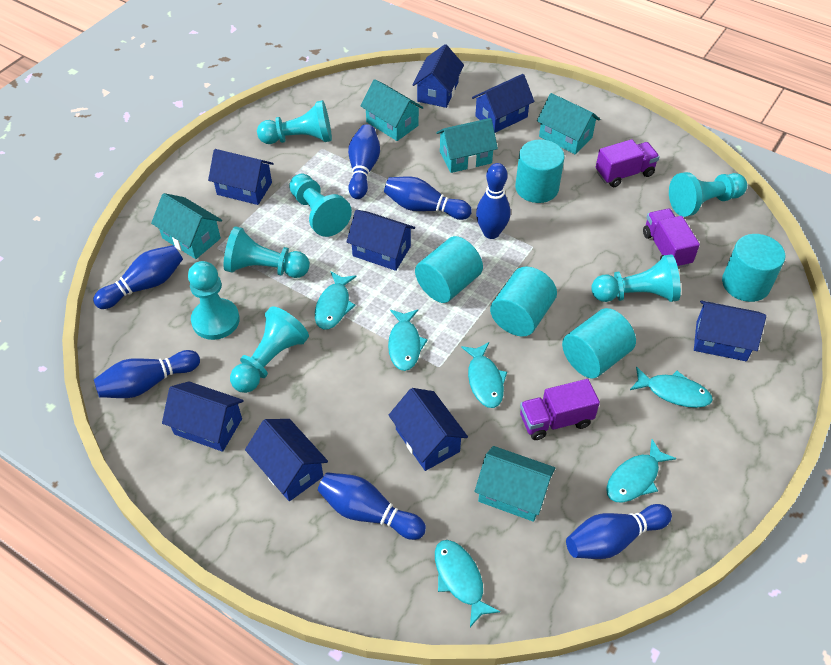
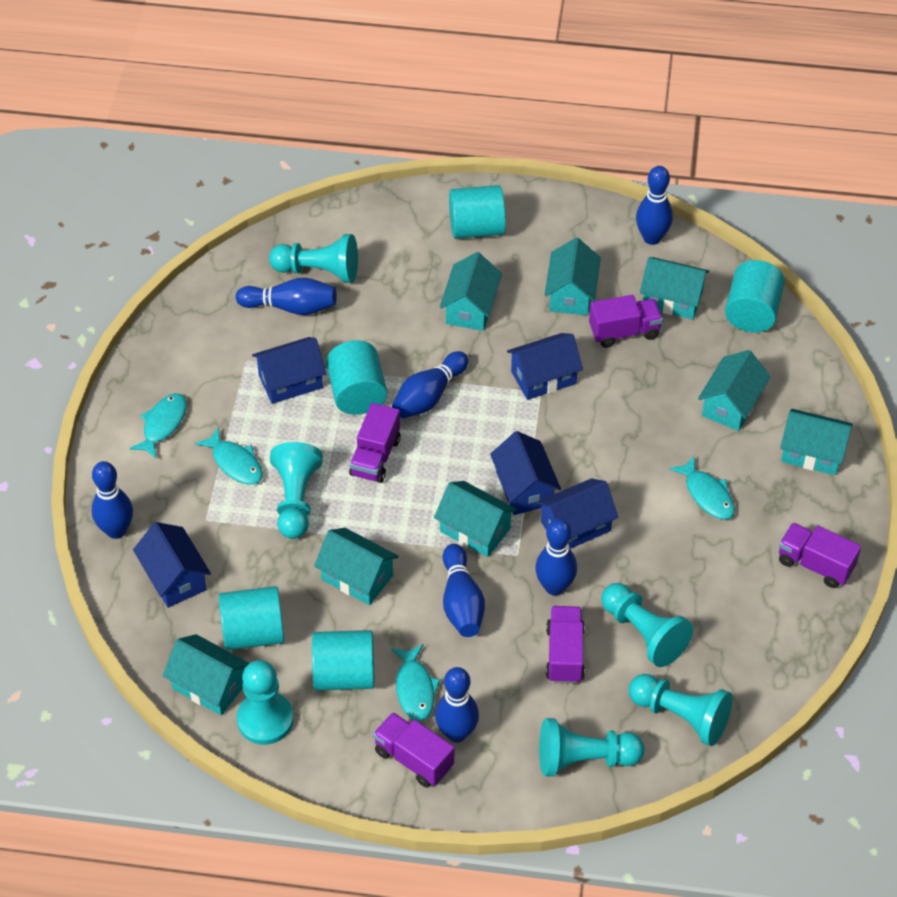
blue house: 8 -> 5
purple truck: 3 -> 5
turquoise fish: 6 -> 4
turquoise house: 5 -> 8
turquoise pawn: 7 -> 6

